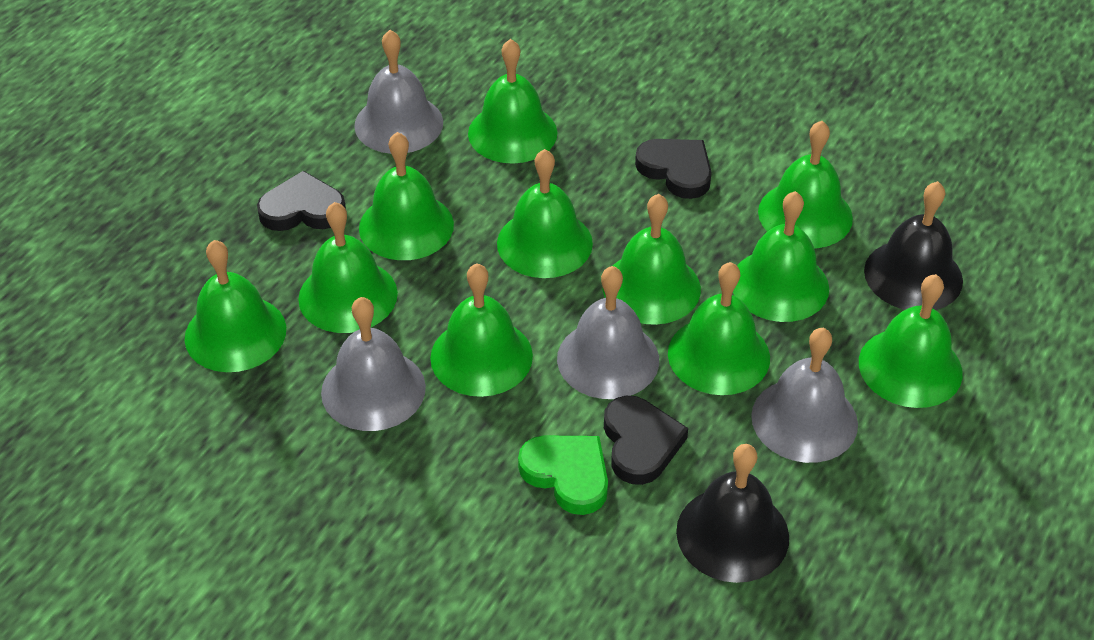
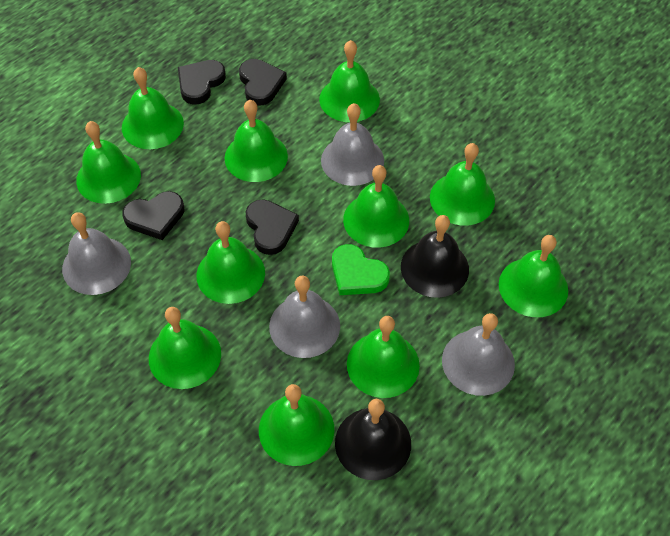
black heart: 3 -> 4

